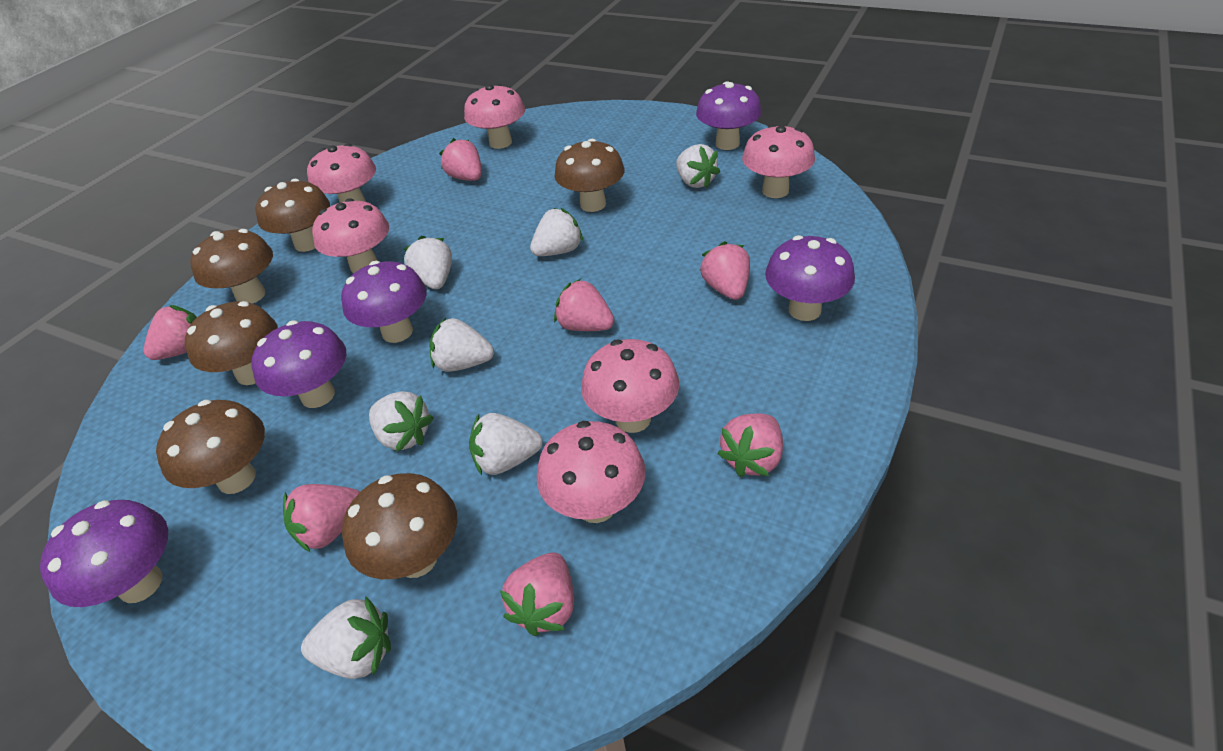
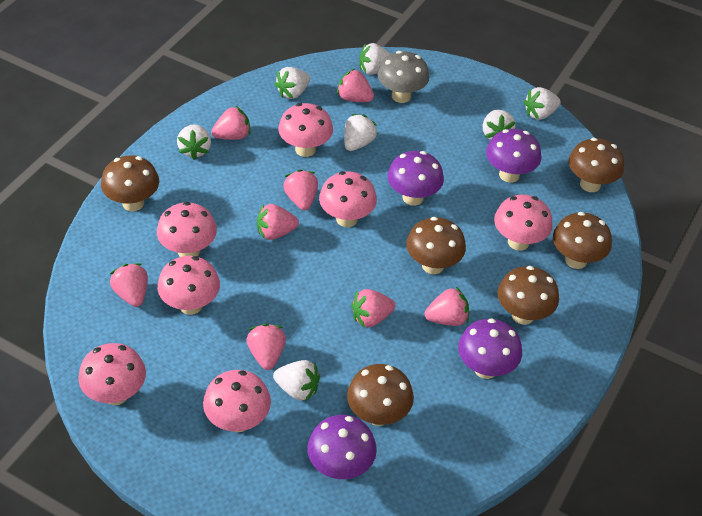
grey mushroom: 0 -> 1
pink mushroom: 6 -> 7
pink strawberry: 7 -> 8
purple mushroom: 5 -> 4

